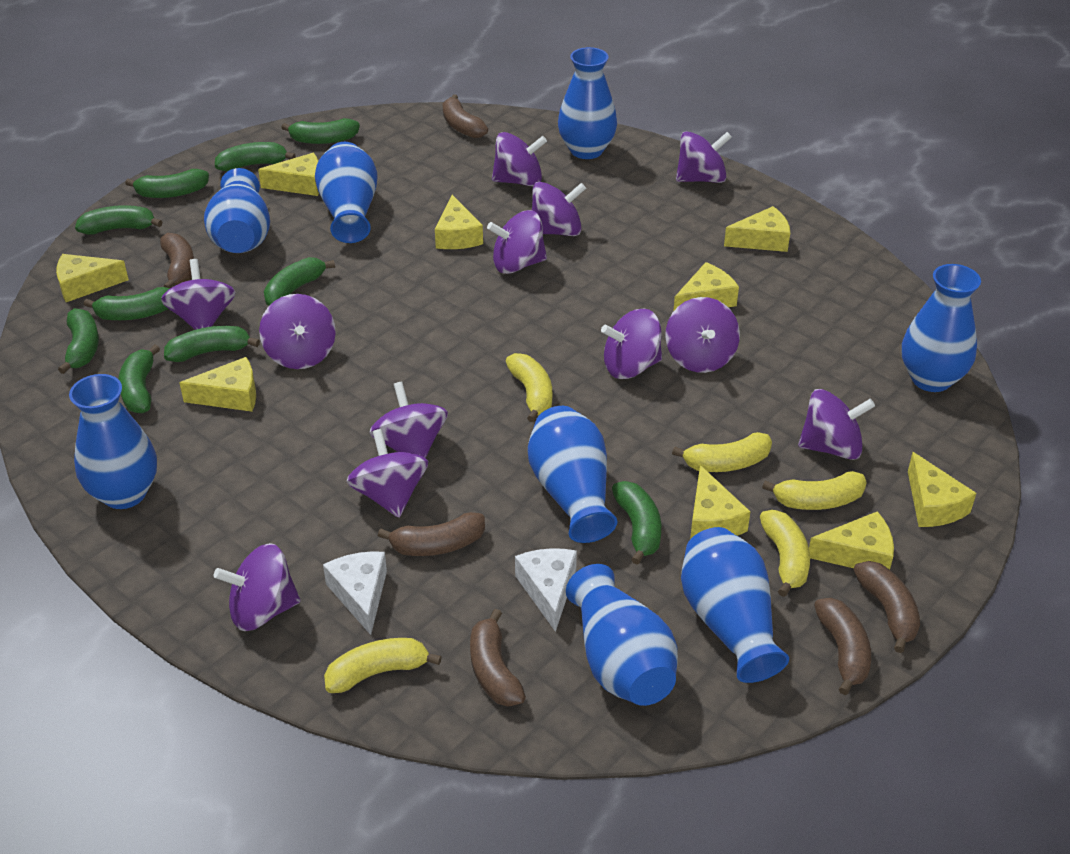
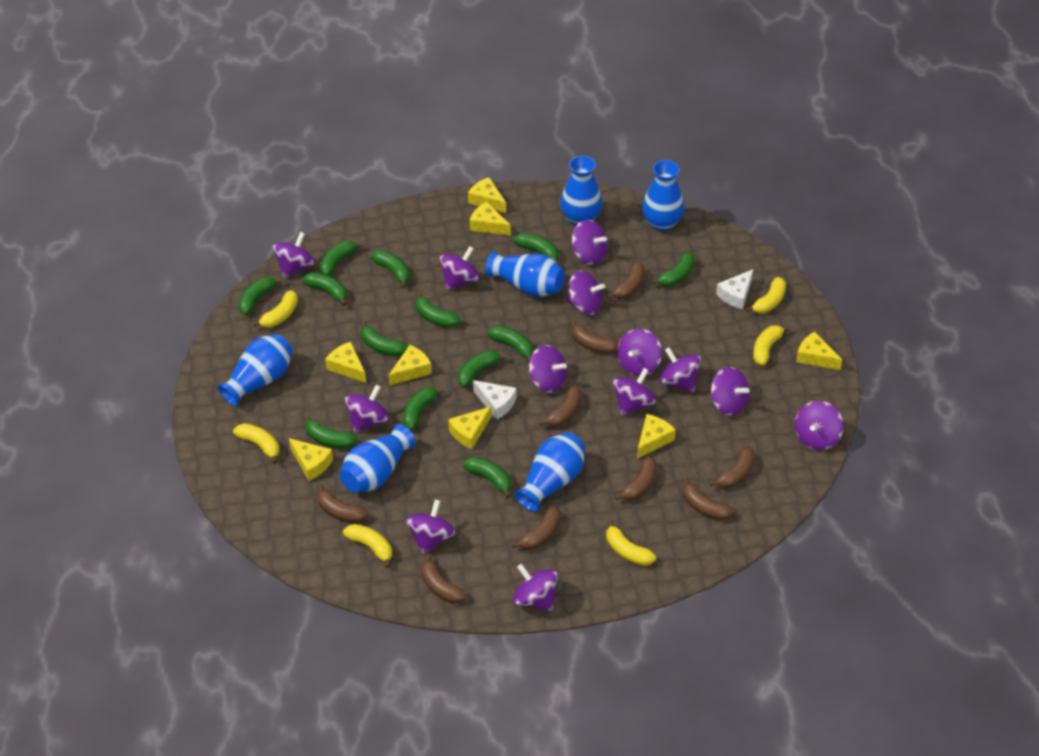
blue vase: 8 -> 6
brown banana: 6 -> 9
green banana: 10 -> 13
purple spinning top: 12 -> 13
yellow banana: 5 -> 6
yellow cheese: 9 -> 8

